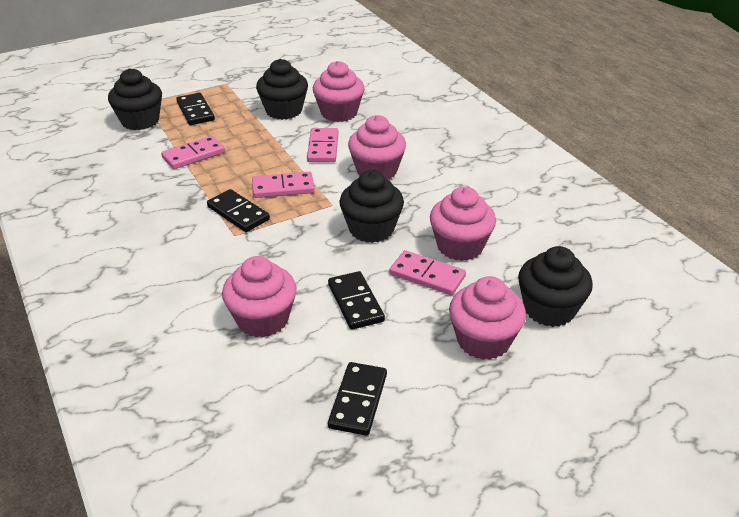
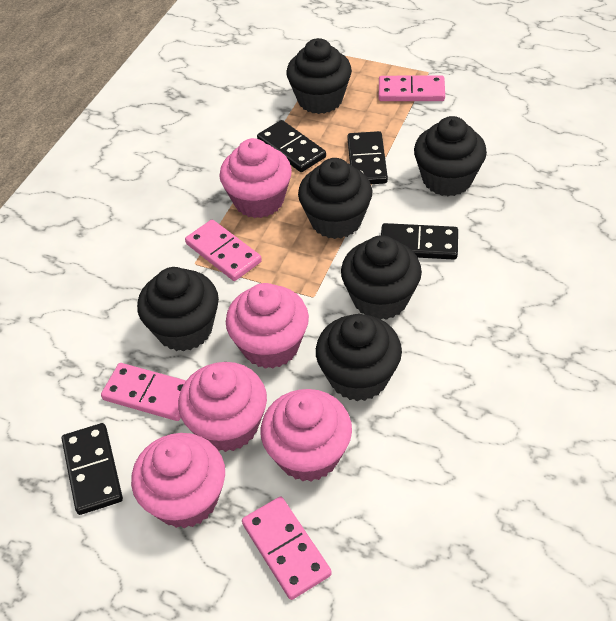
black cupcake: 4 -> 6

